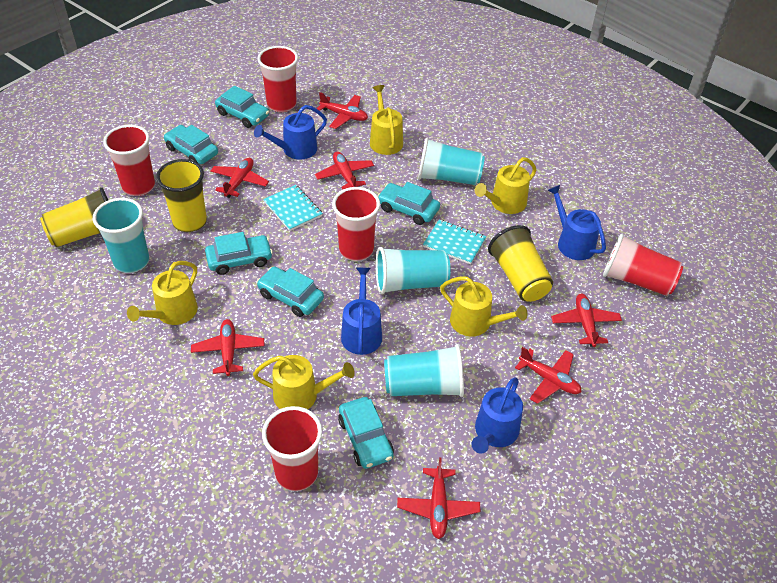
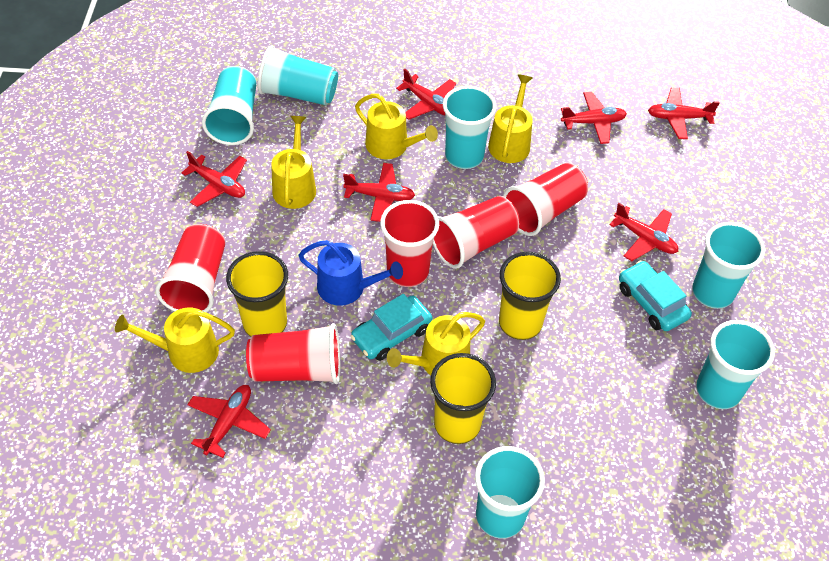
blue watering can: 4 -> 1
turquoise car: 6 -> 2
turquoise cup: 4 -> 6
turquoise notebook: 2 -> 0

